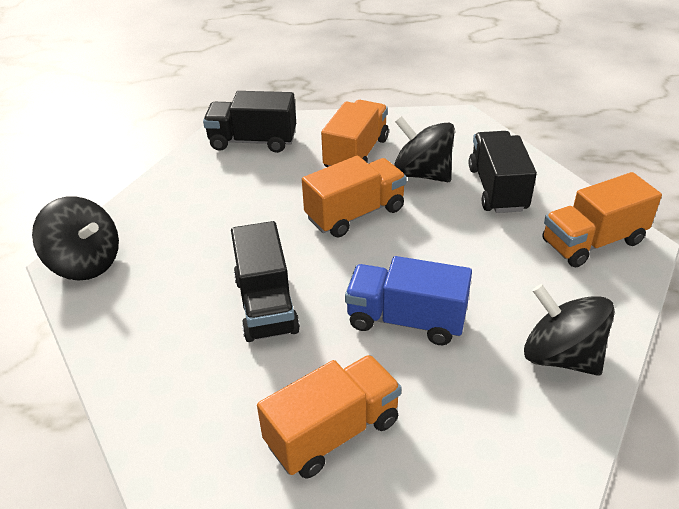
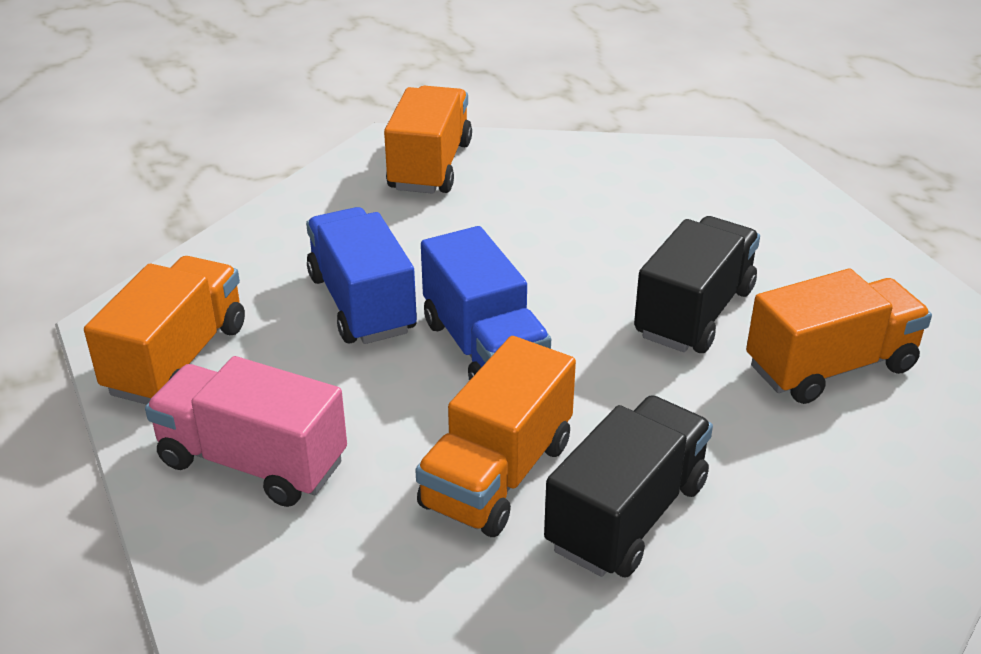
black spinning top: 3 -> 0
black truck: 3 -> 2
blue truck: 1 -> 2
pink truck: 0 -> 1

